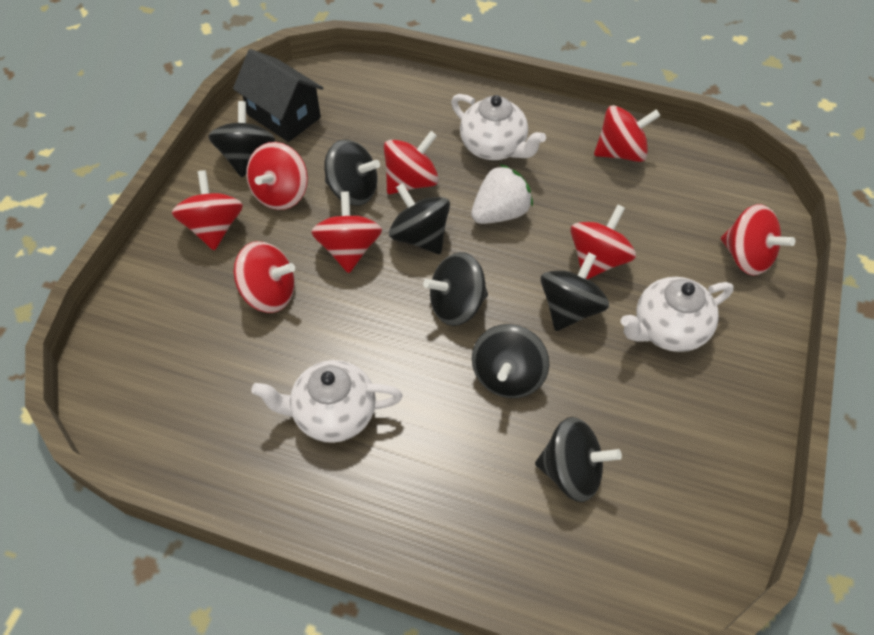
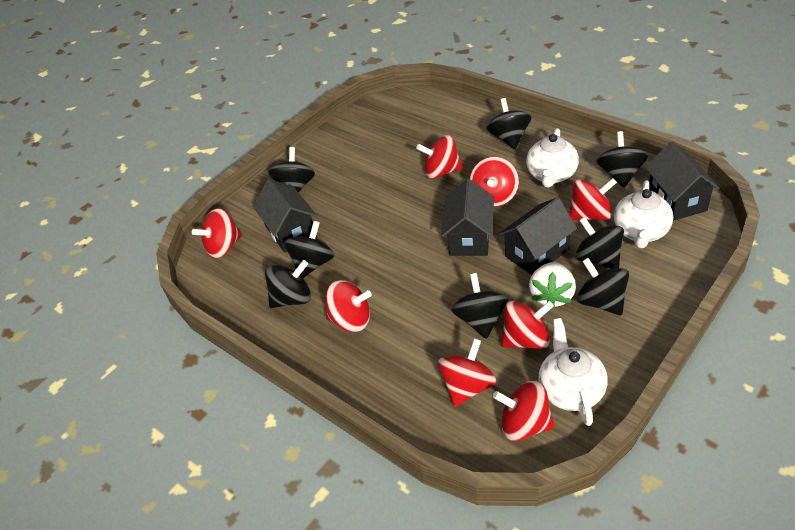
black house: 1 -> 4
black spinning top: 7 -> 8

